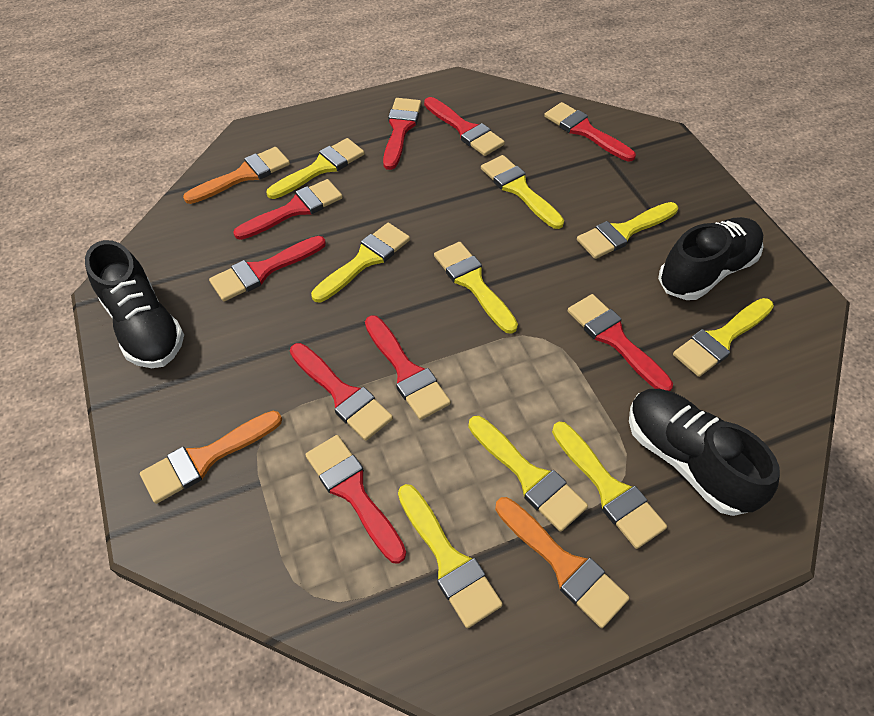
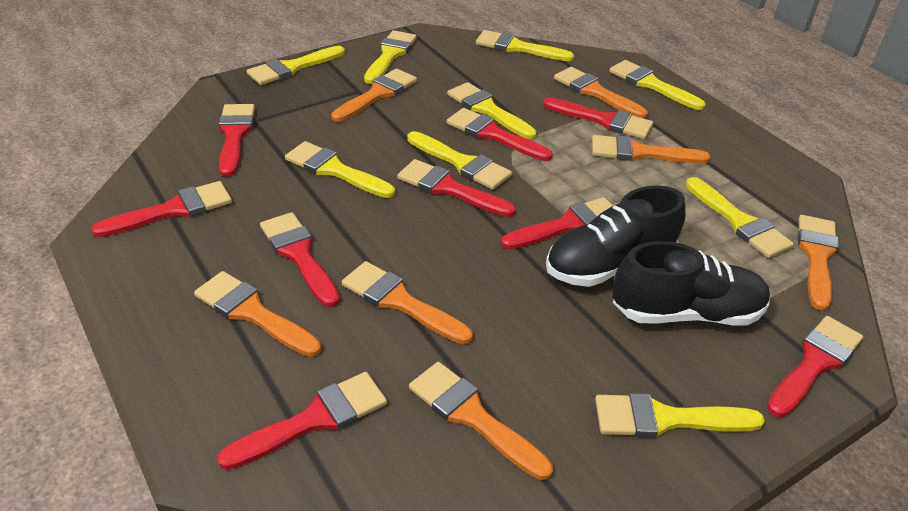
black shoe: 3 -> 2
orange brush: 3 -> 7

